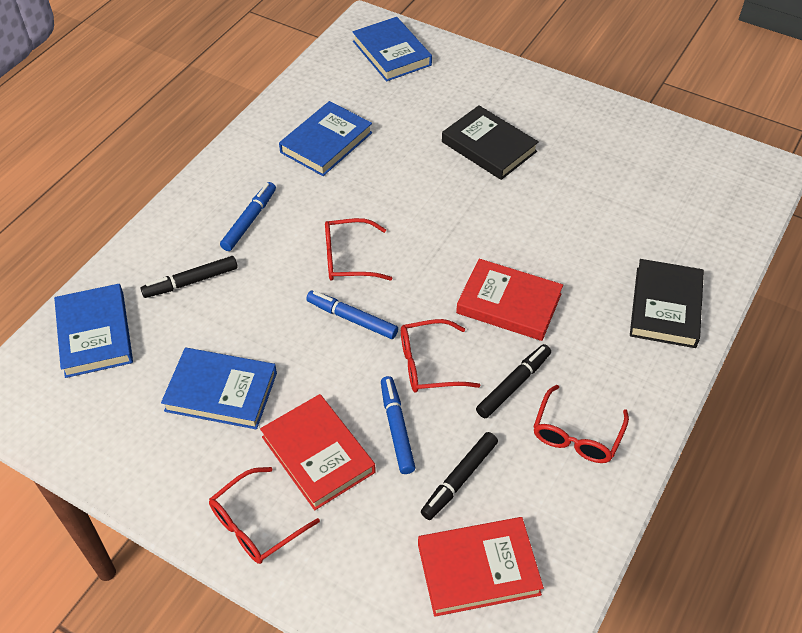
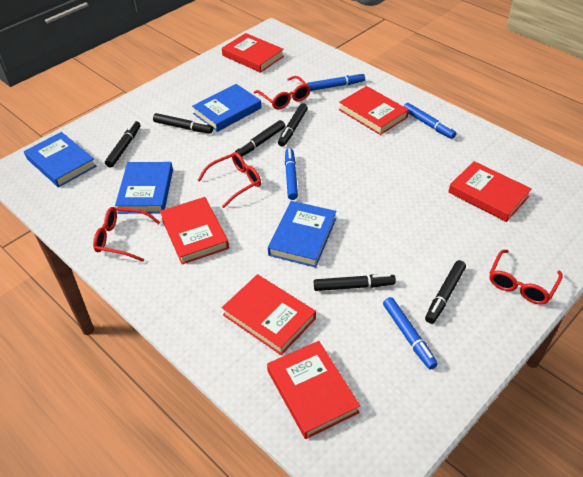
black book: 2 -> 0
black marker: 3 -> 6
blue marker: 3 -> 4
red book: 3 -> 6

